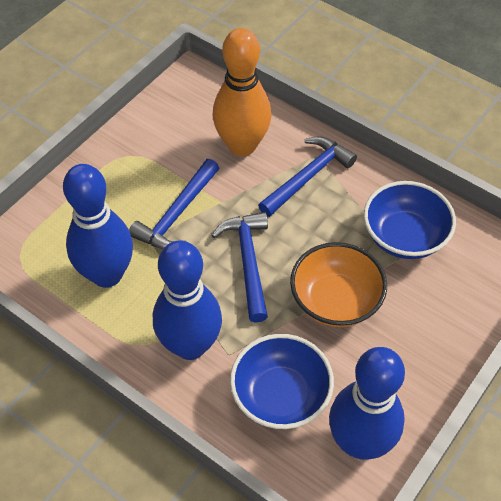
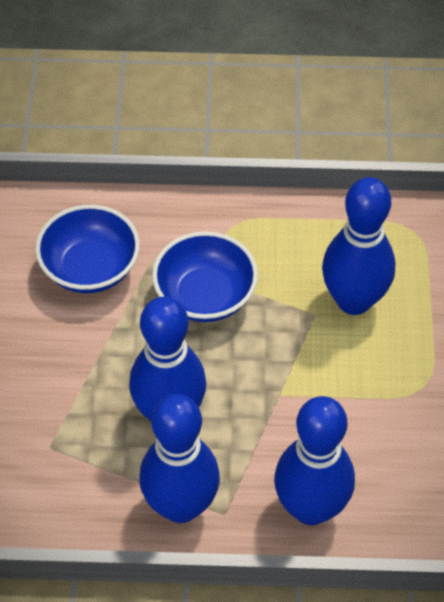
blue bowling pin: 3 -> 4
blue hammer: 3 -> 0
orange bowl: 1 -> 0
orange bowling pin: 1 -> 0

